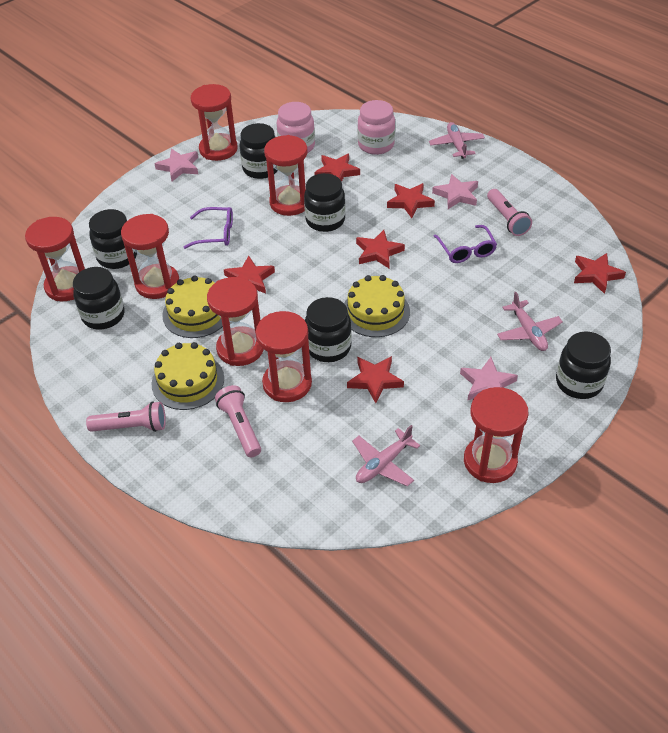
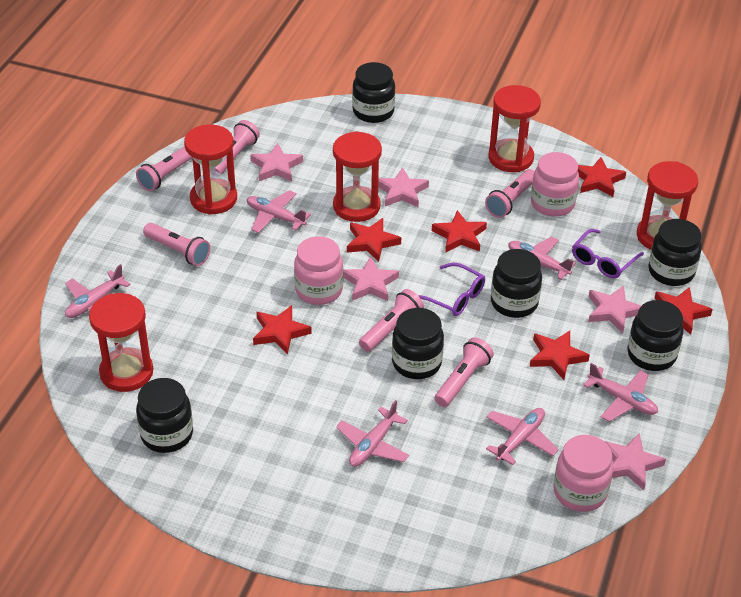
pink flashlight: 3 -> 6
pink jar: 2 -> 3
pink plane: 3 -> 6
pink star: 3 -> 5
red hourglass: 7 -> 5
yellow cake: 3 -> 0

